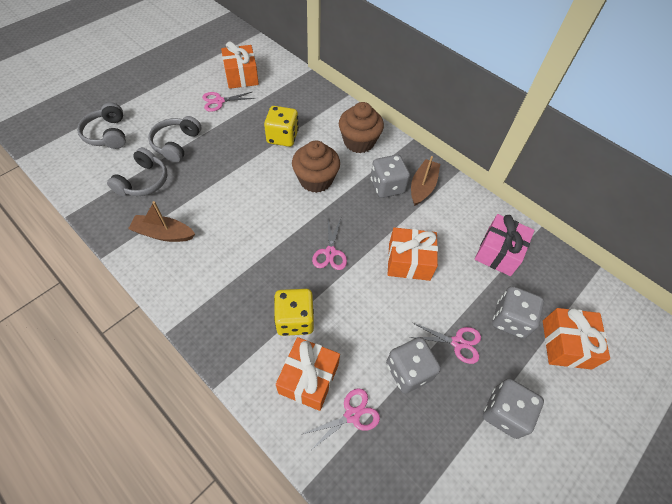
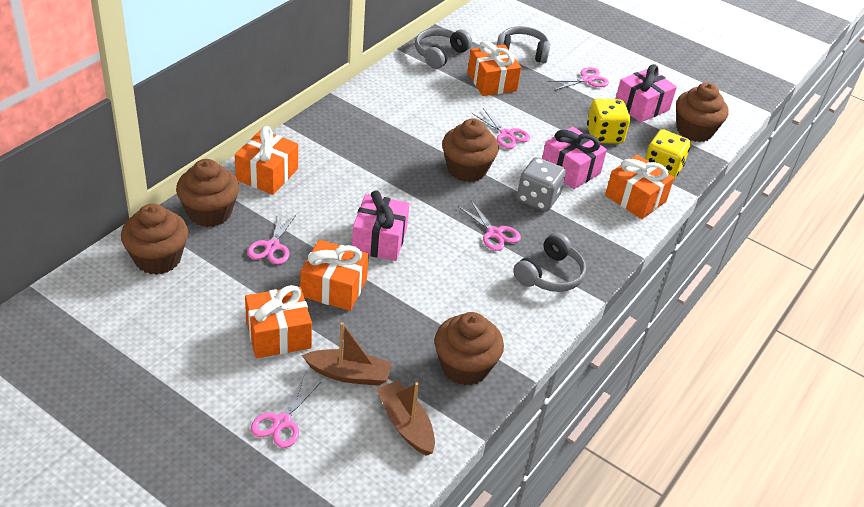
brown cupcake: 2 -> 5
grey dice: 4 -> 1
orange gift: 4 -> 5
pink gift: 1 -> 3
pink scissors: 4 -> 5

